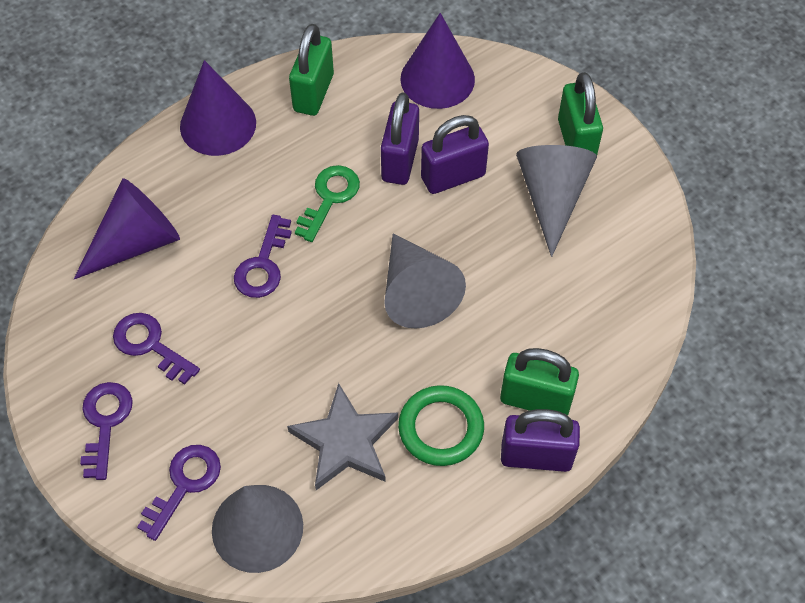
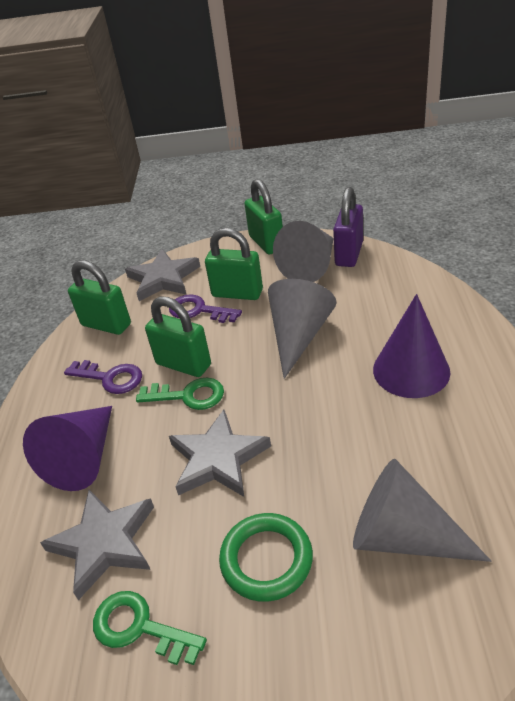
green key: 1 -> 2
green padlock: 3 -> 4
grey star: 1 -> 3
purple cone: 3 -> 2
purple key: 4 -> 2
purple padlock: 3 -> 1

